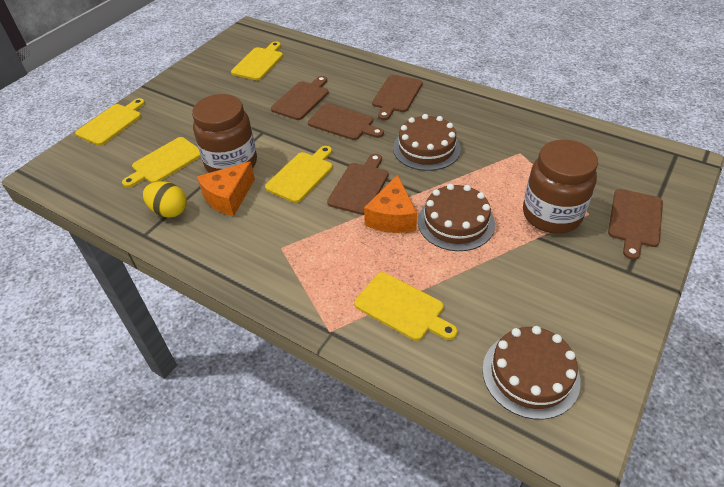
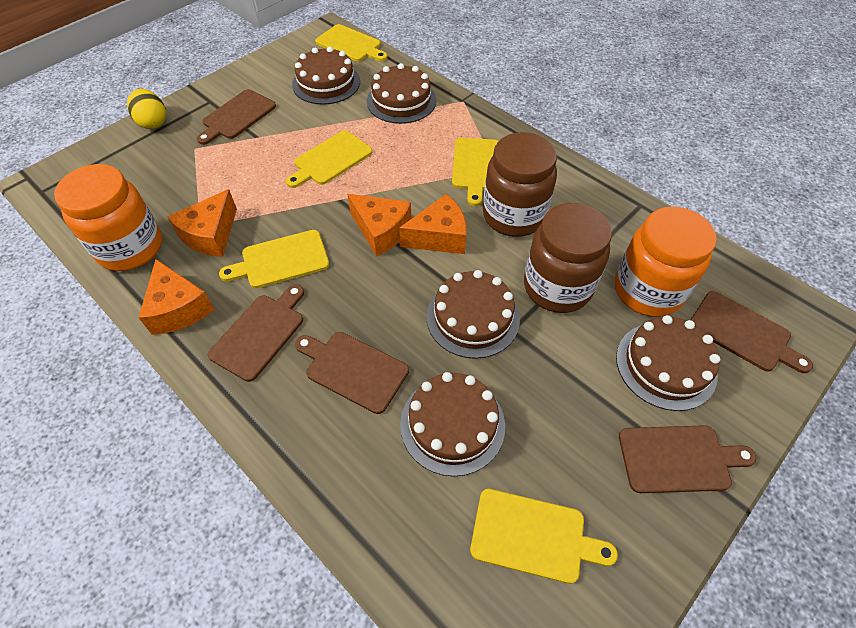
brown cake: 3 -> 5
orange cheese: 2 -> 4
orange jar: 0 -> 2

